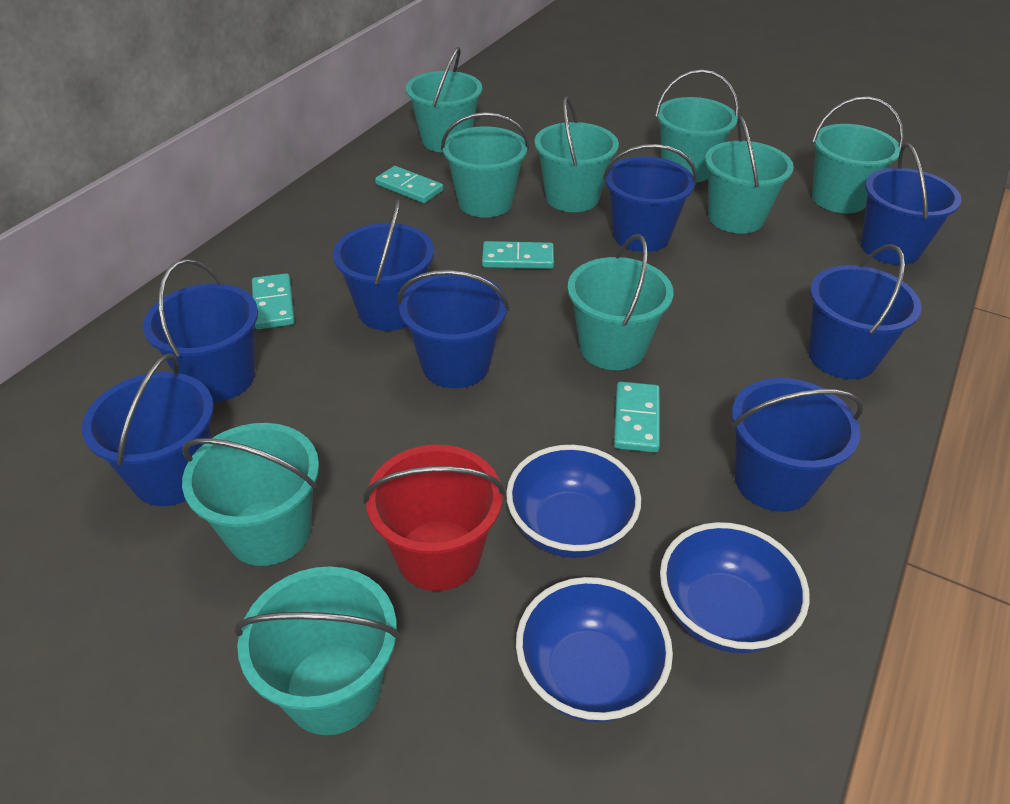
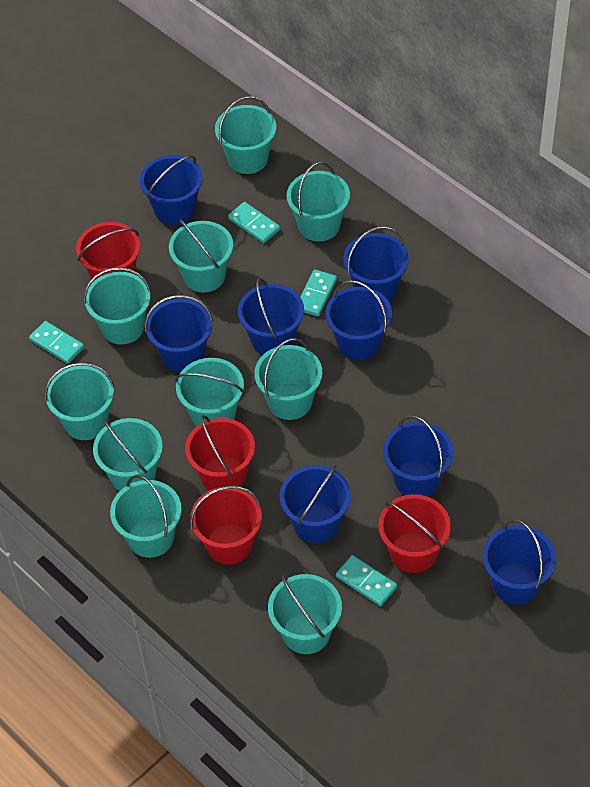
blue bowl: 3 -> 0
red bucket: 1 -> 4
turquoise bucket: 9 -> 10

